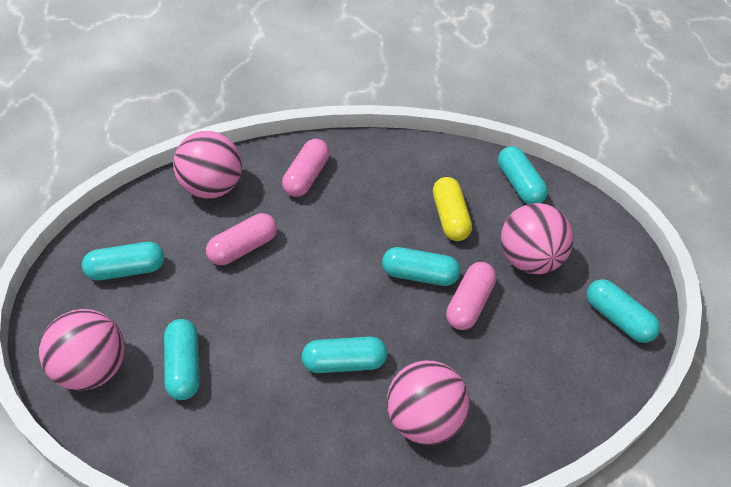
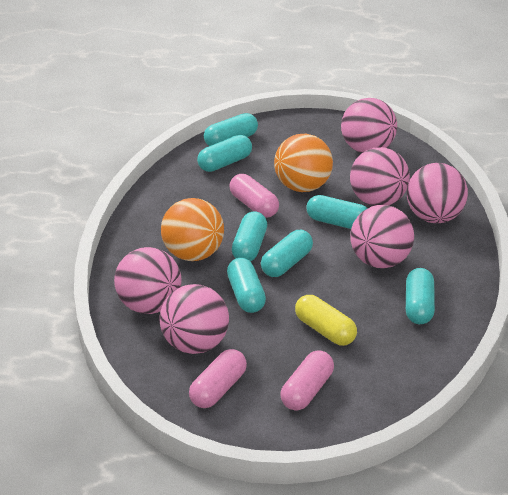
orange ball: 0 -> 2
pink ball: 4 -> 6
turquoise capsule: 6 -> 7

